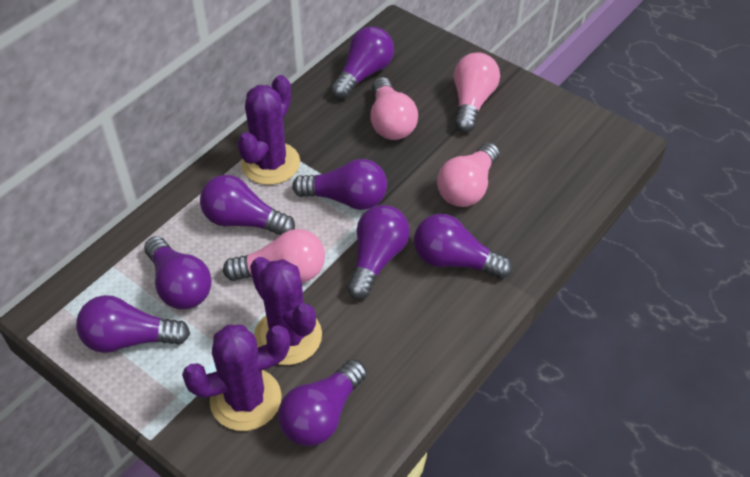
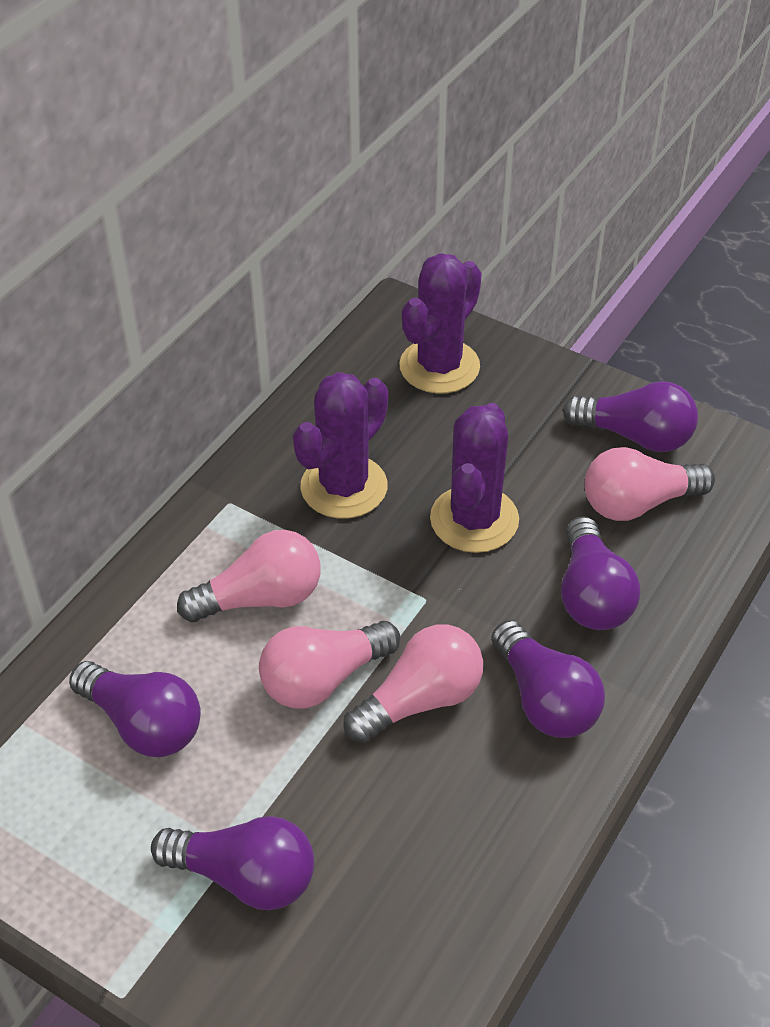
purple light bulb: 8 -> 5

